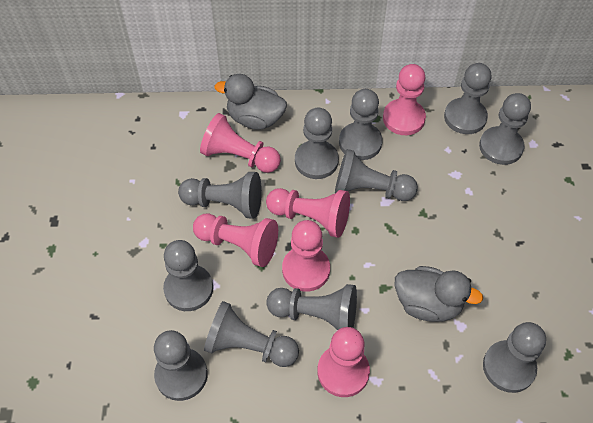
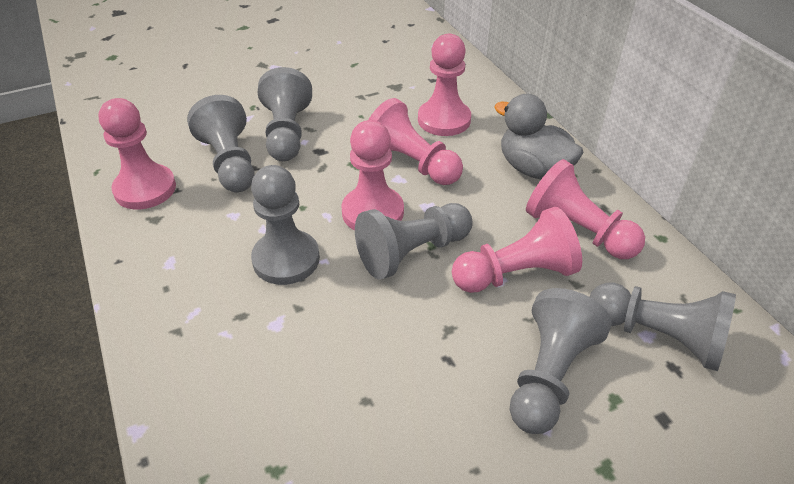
grey duck: 2 -> 1
grey pawn: 11 -> 6

